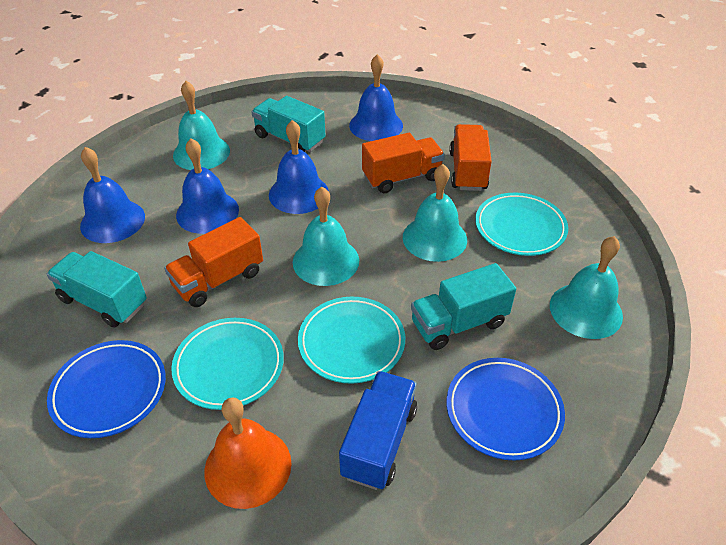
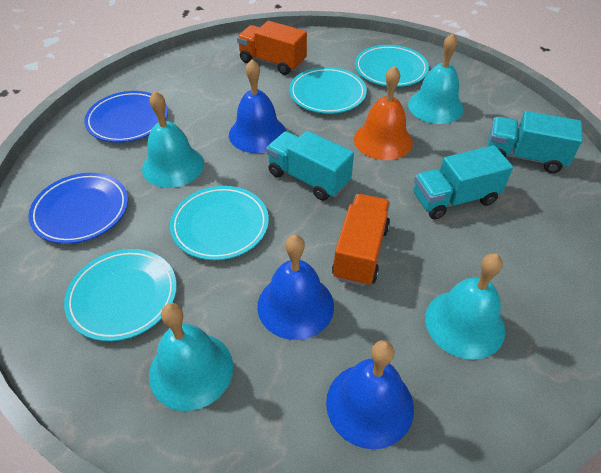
blue bell: 4 -> 3
blue truck: 1 -> 0
orange truck: 3 -> 2
turquoise plate: 3 -> 4

